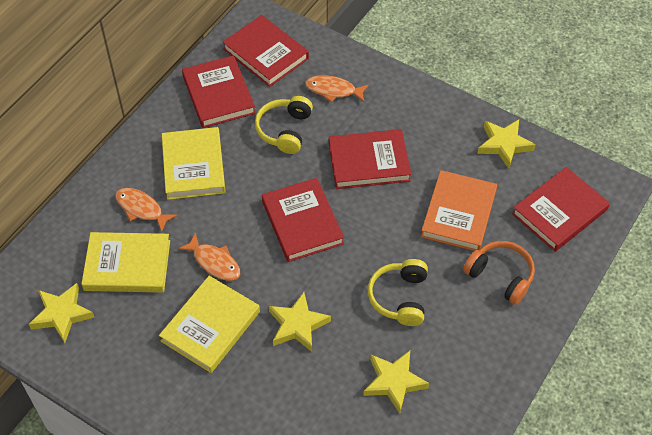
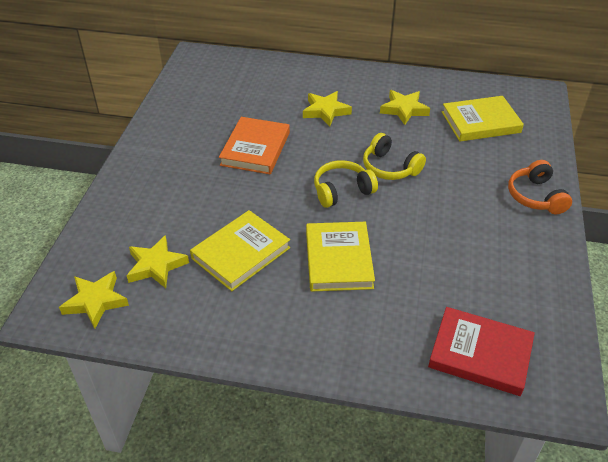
orange fish: 3 -> 0
red book: 5 -> 1

